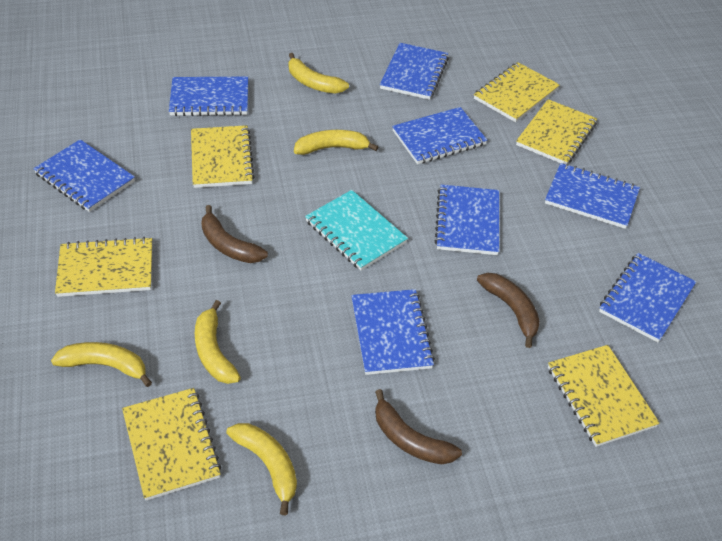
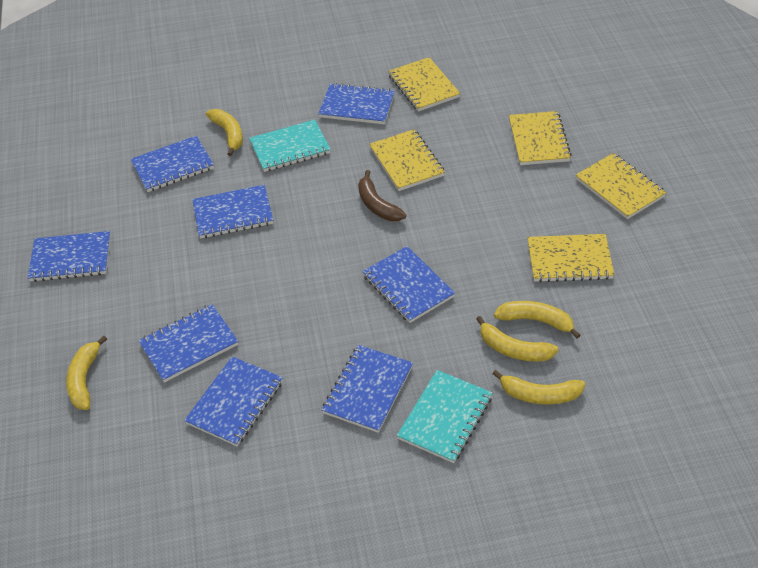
brown banana: 3 -> 1
turquoise notebook: 1 -> 2
yellow notebook: 6 -> 5

